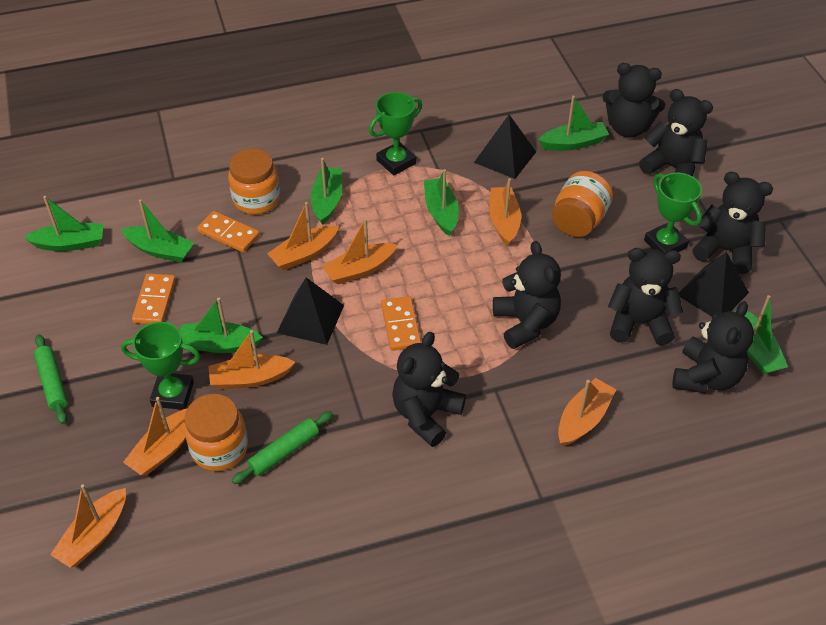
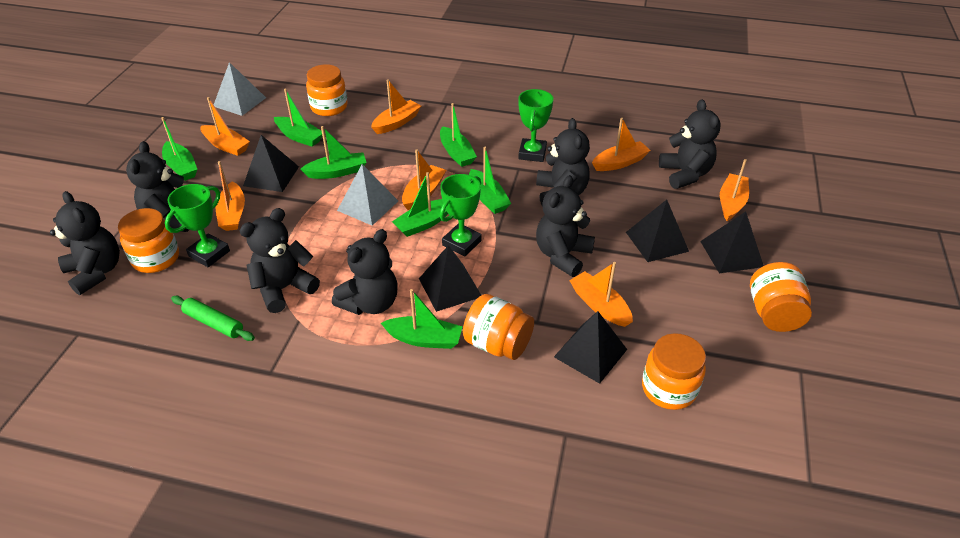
black pyramid: 3 -> 5
green rolling pin: 2 -> 1
grey pyramid: 0 -> 2
orange domino: 3 -> 0
orange jar: 3 -> 5

